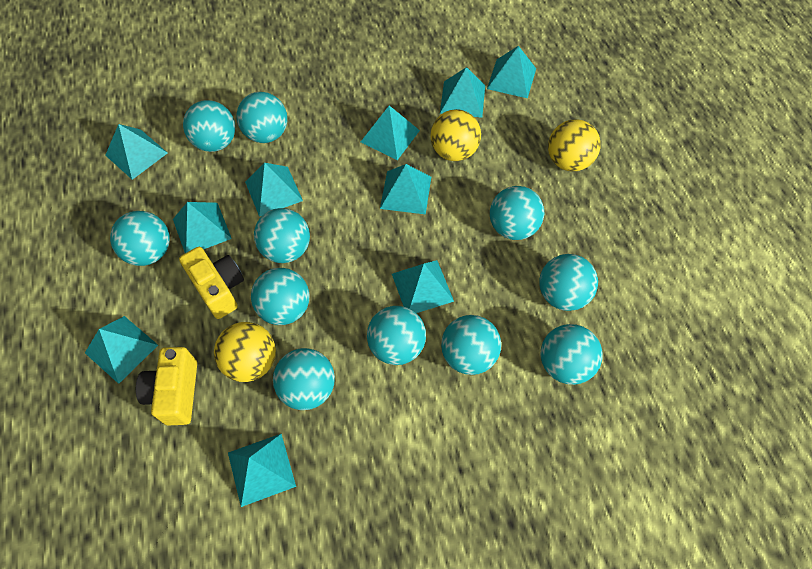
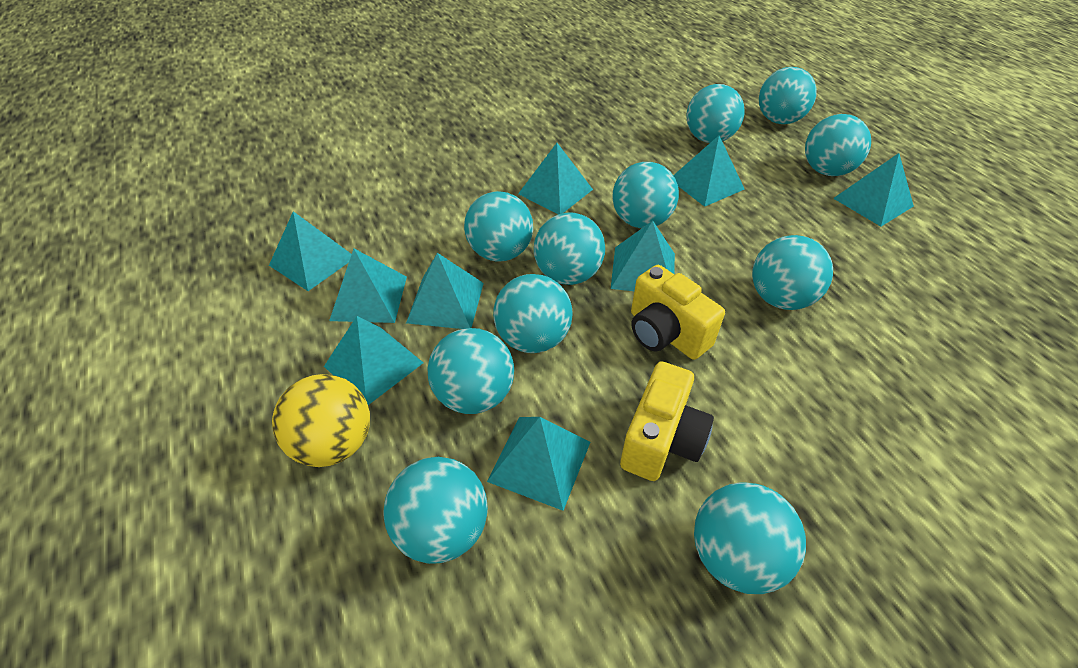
turquoise pyramid: 10 -> 9
yellow ball: 3 -> 1

